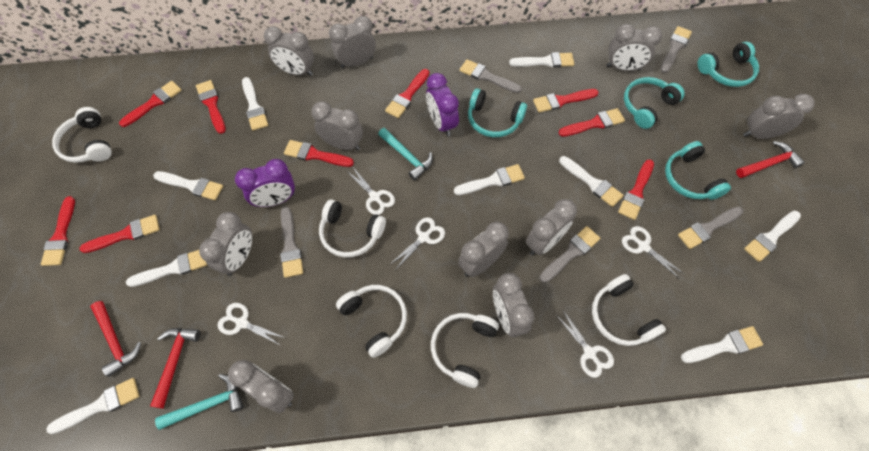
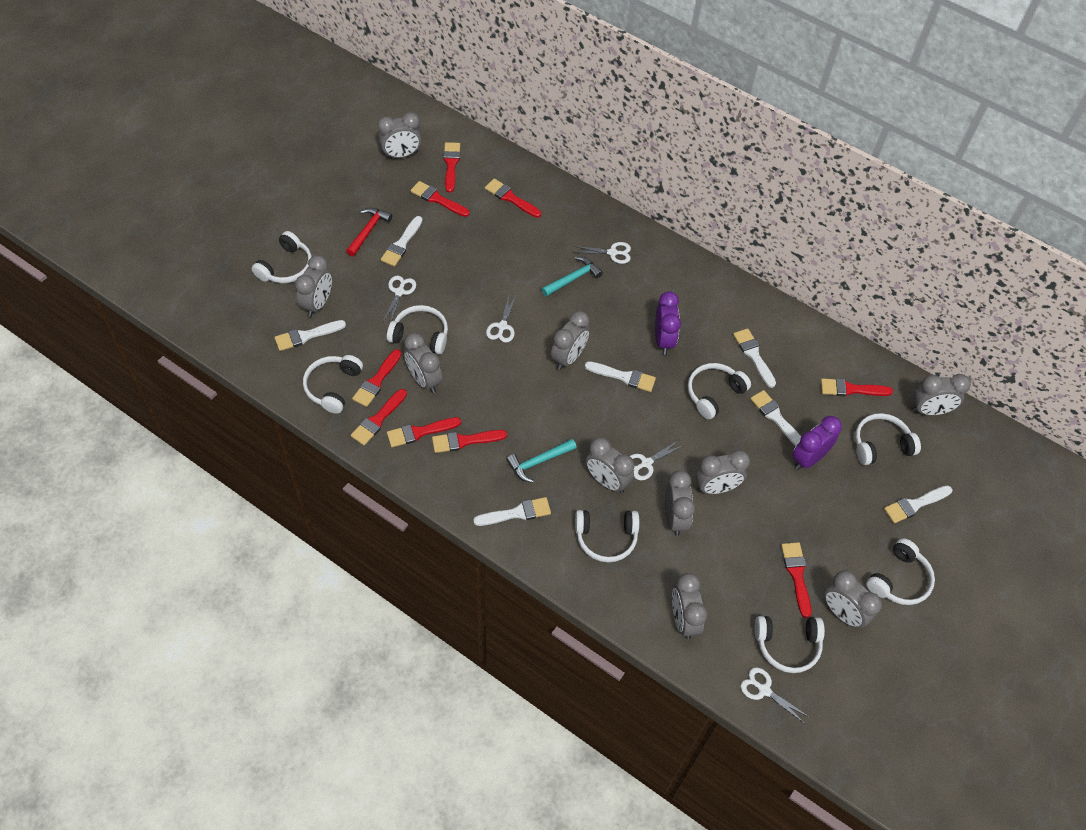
grey brush: 5 -> 0
red hammer: 3 -> 1
turquoise headphones: 4 -> 0
white brush: 9 -> 7
white headphones: 5 -> 8

